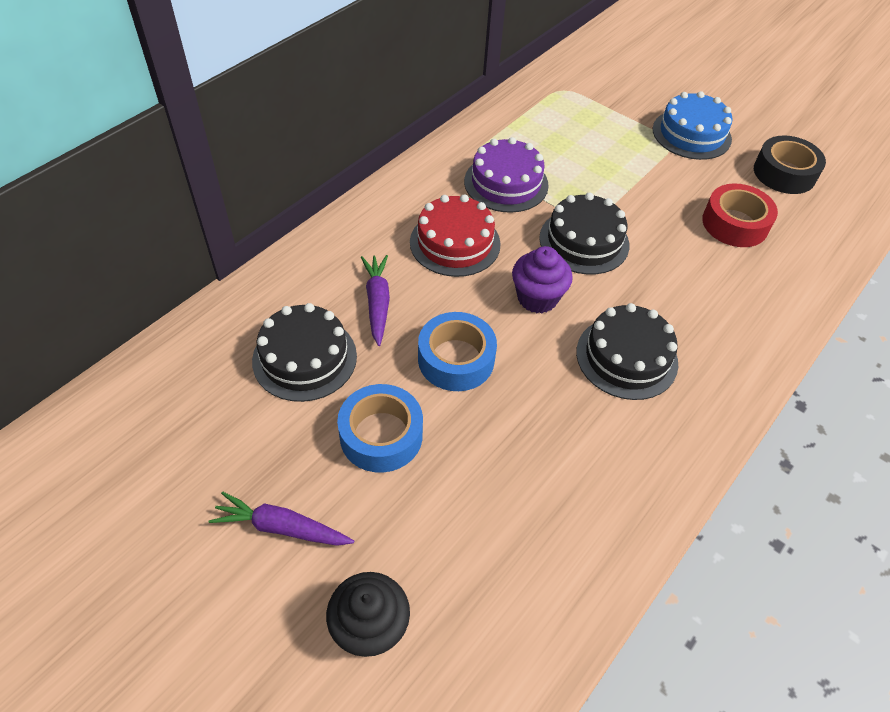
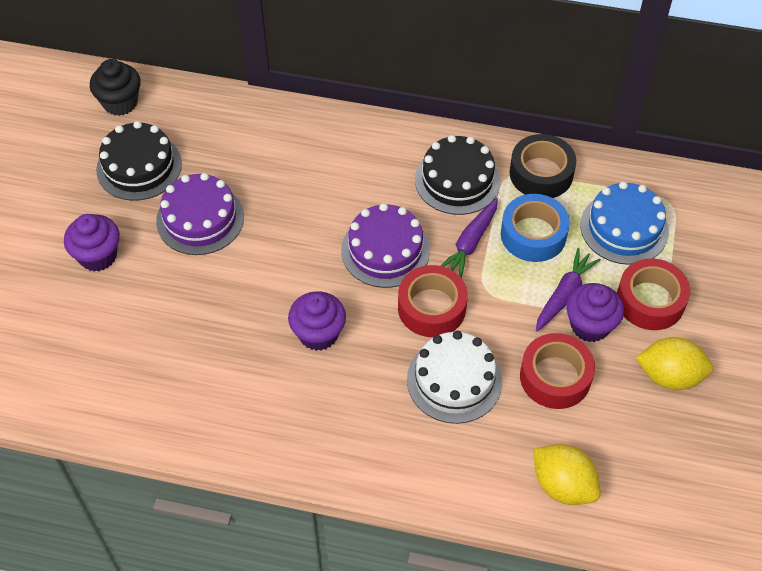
black cake: 3 -> 2
blue tape: 2 -> 1
purple cake: 1 -> 2
purple cupcake: 1 -> 3
red cake: 1 -> 0
red tape: 1 -> 3
white cake: 0 -> 1
yellow lemon: 0 -> 2

